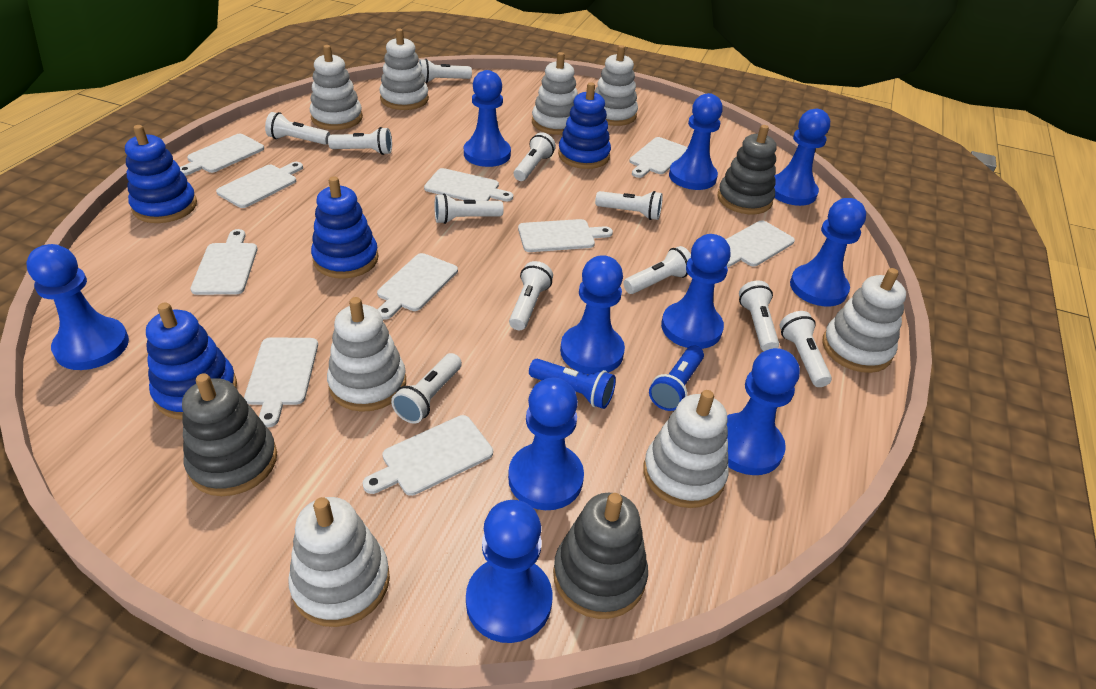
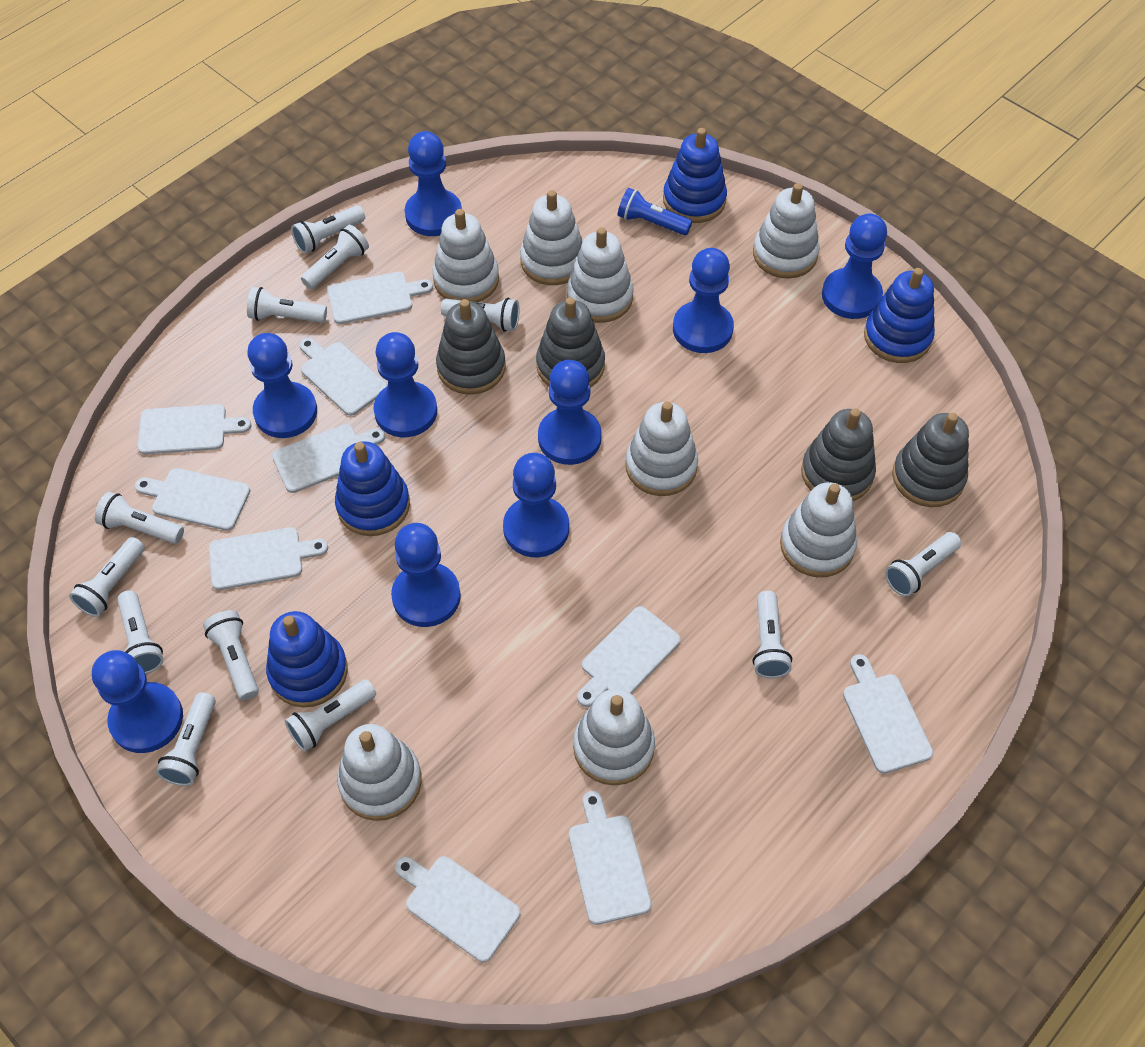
blue flashlight: 2 -> 1
blue pawn: 10 -> 9
grey stacking toy: 3 -> 4
white flashlight: 11 -> 12

